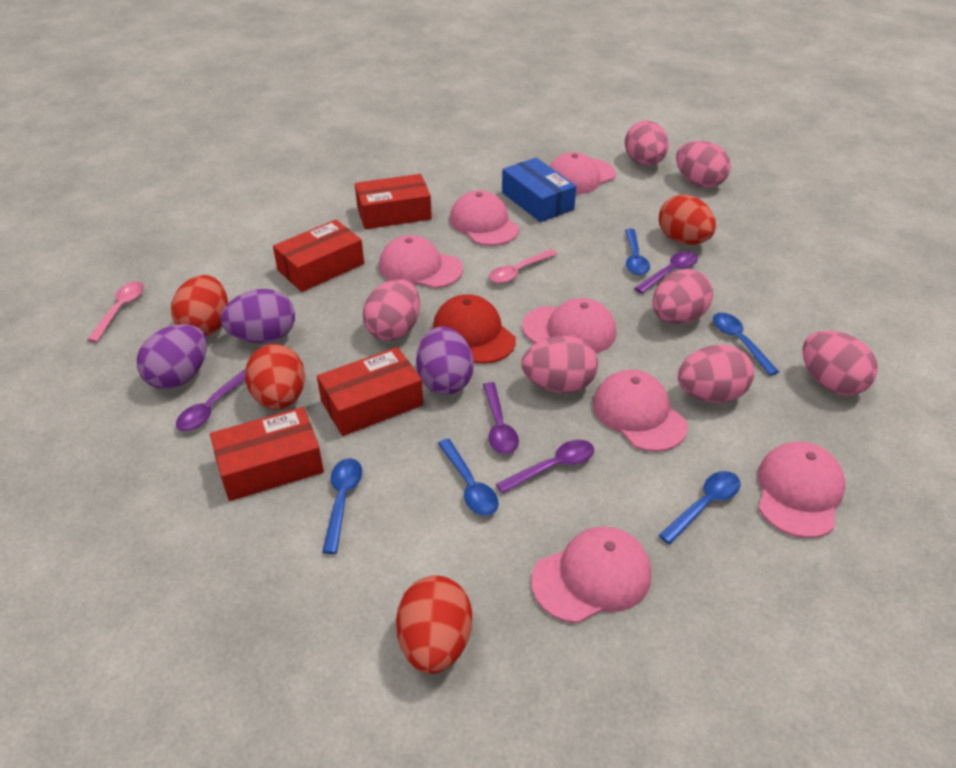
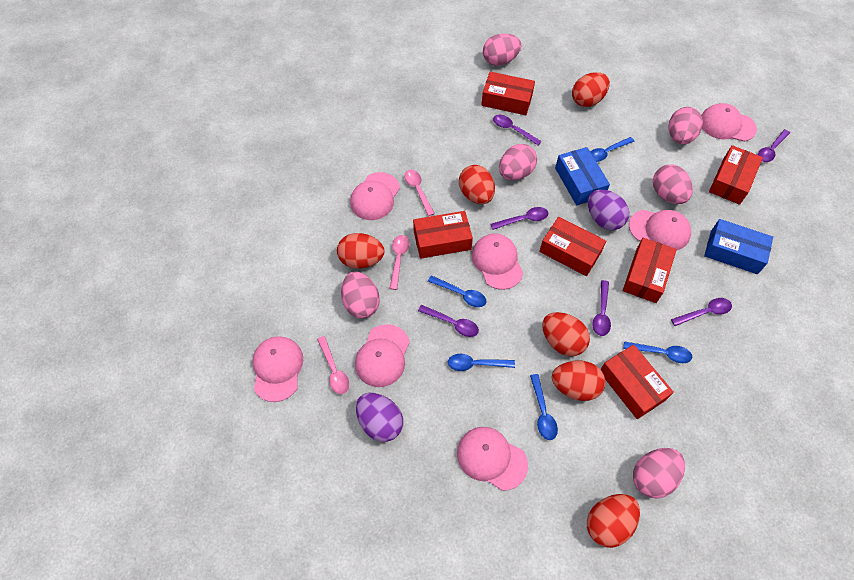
blue box: 1 -> 2
pink egg: 7 -> 6
pink spoon: 2 -> 3
purple egg: 3 -> 2
purple spoon: 4 -> 6
red box: 4 -> 6
red cap: 1 -> 0
red egg: 4 -> 6

